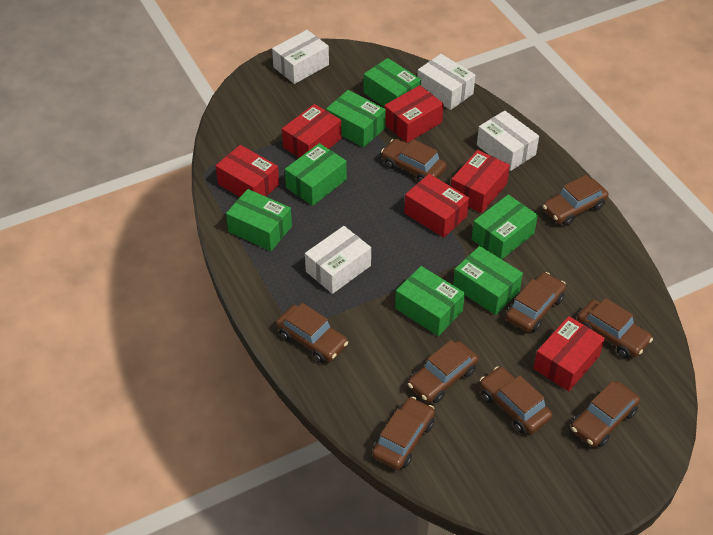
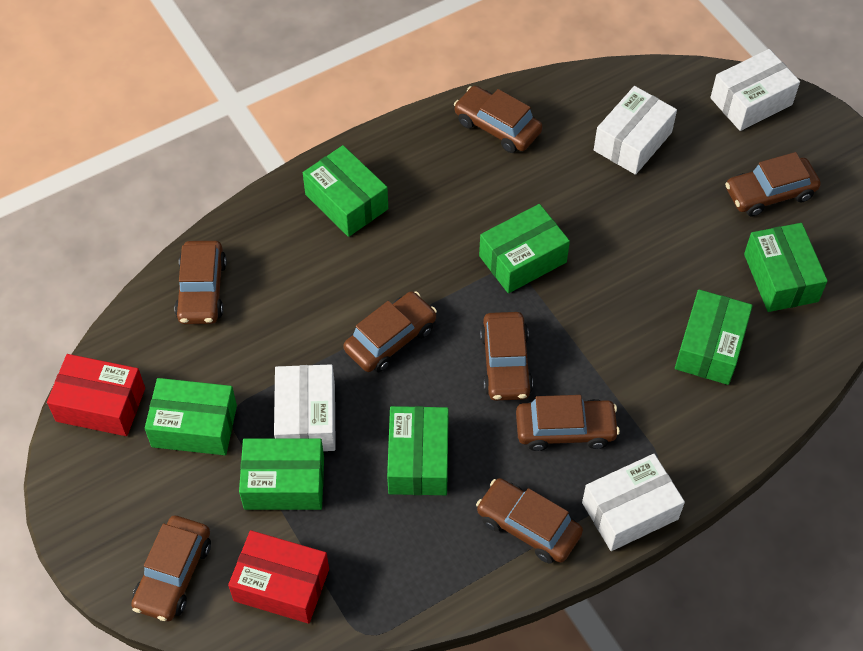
brown car: 9 -> 8
red box: 6 -> 2

